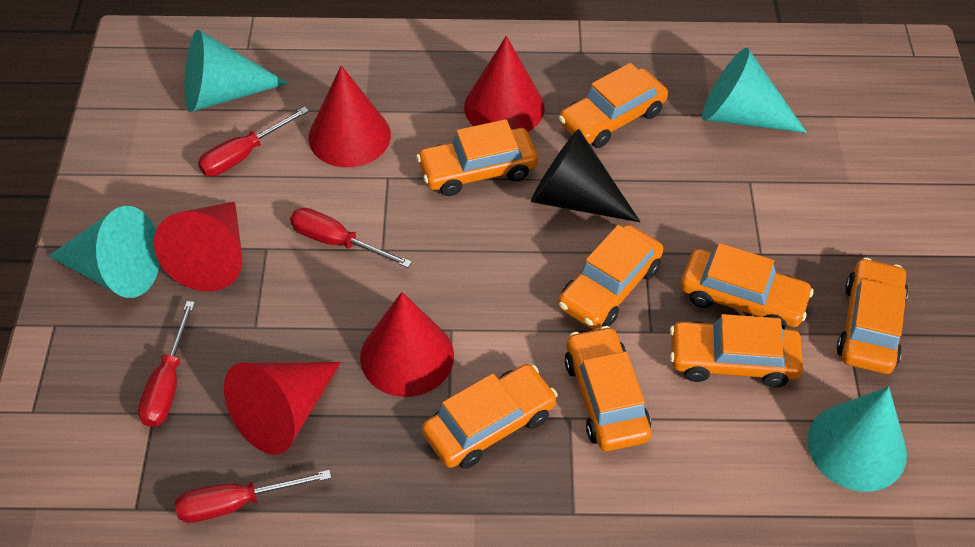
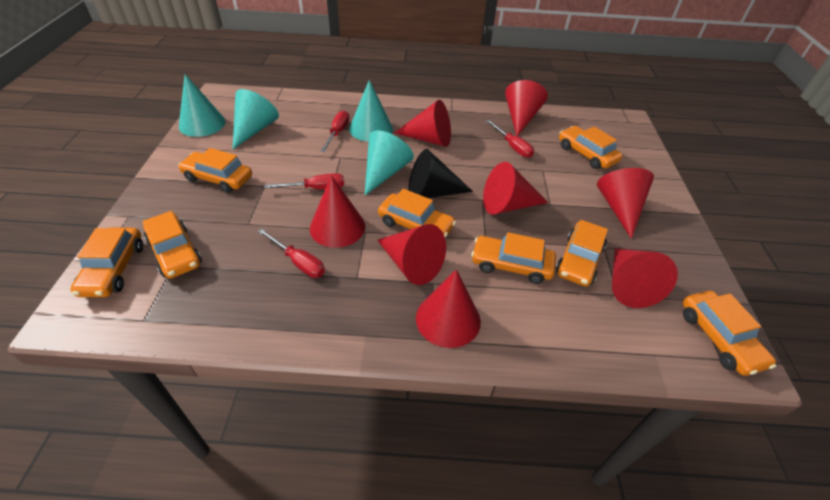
red cone: 5 -> 8

